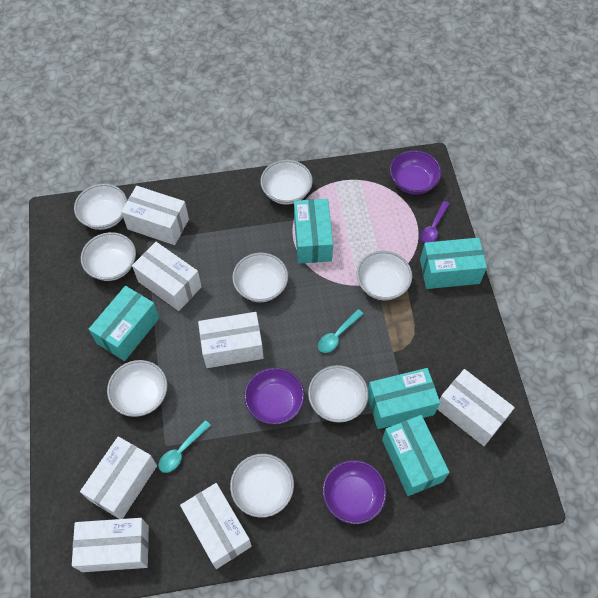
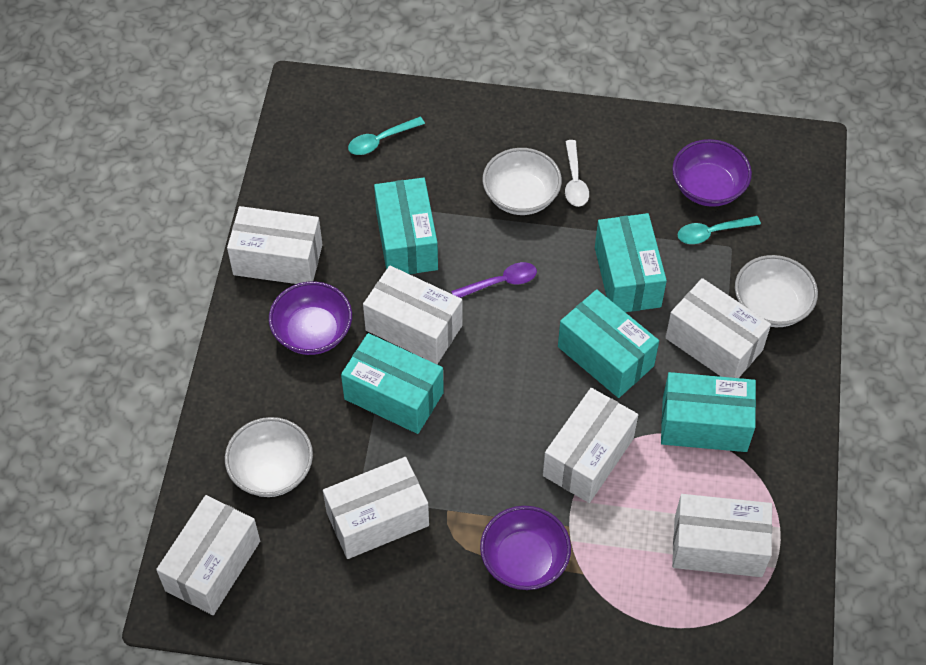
white bowl: 8 -> 3
white spoon: 0 -> 1

